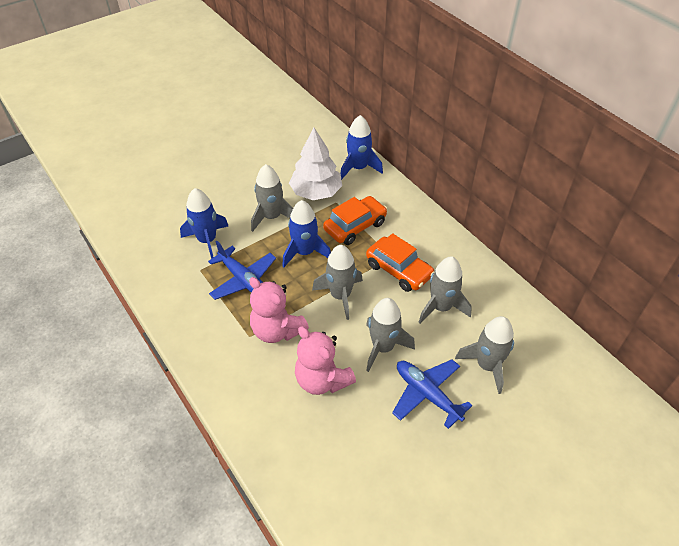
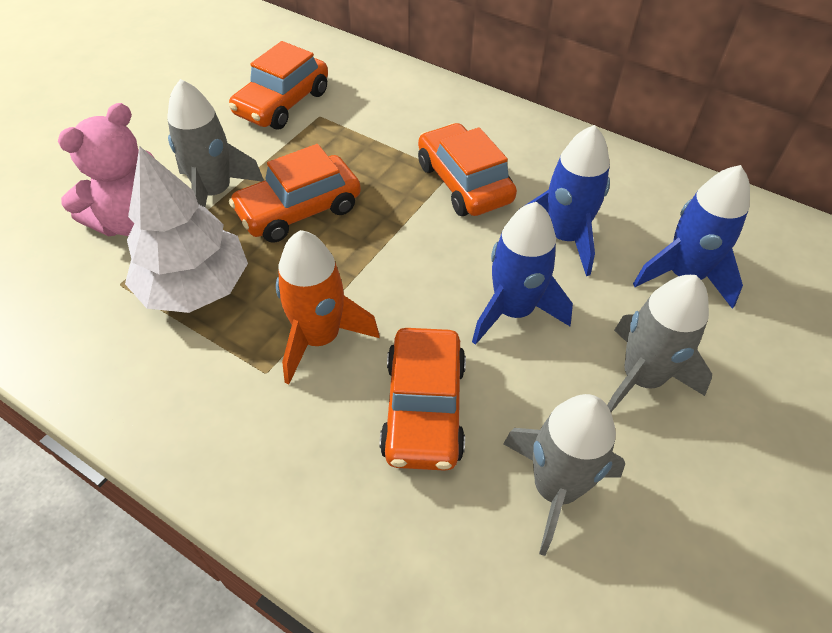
blue plane: 2 -> 0
grey rocket: 5 -> 3
orange car: 2 -> 4
orange rocket: 0 -> 1
pink teddy bear: 2 -> 1

